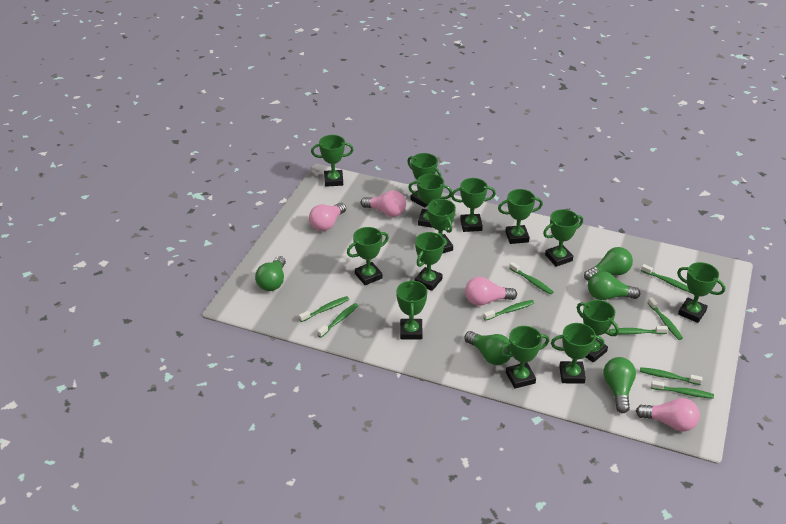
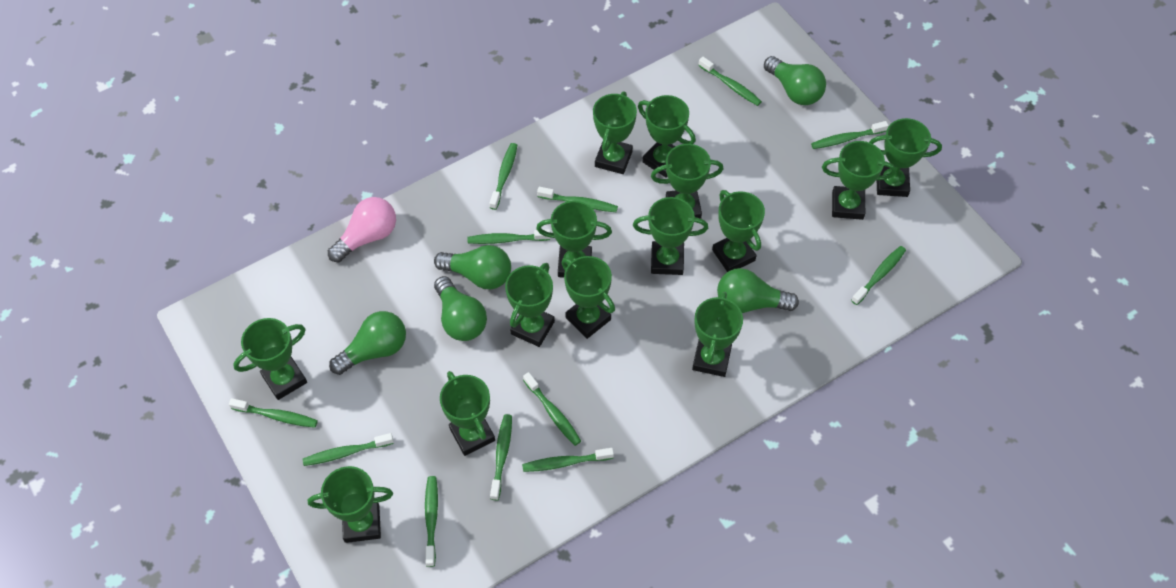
green toothbrush: 9 -> 12
pink light bulb: 4 -> 1

